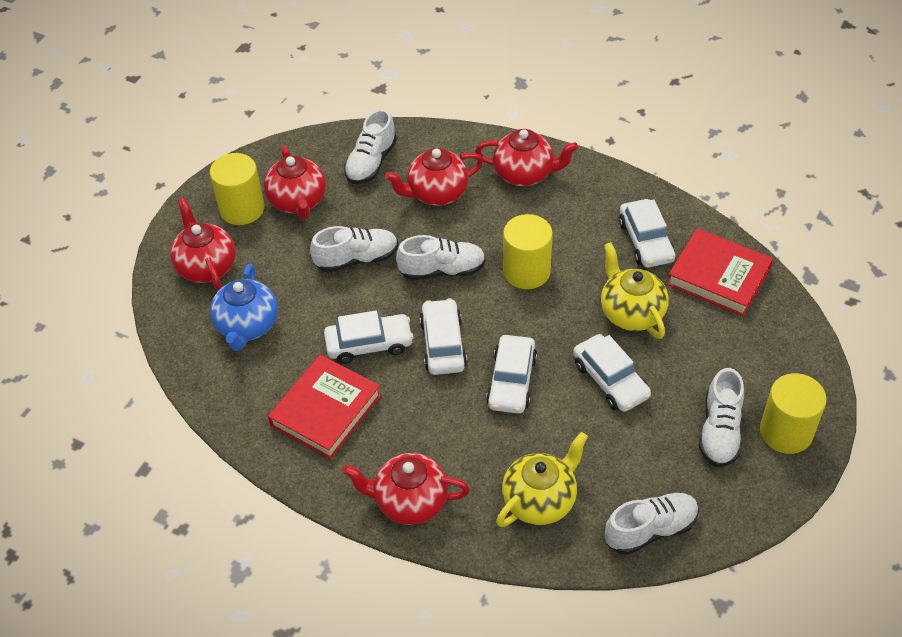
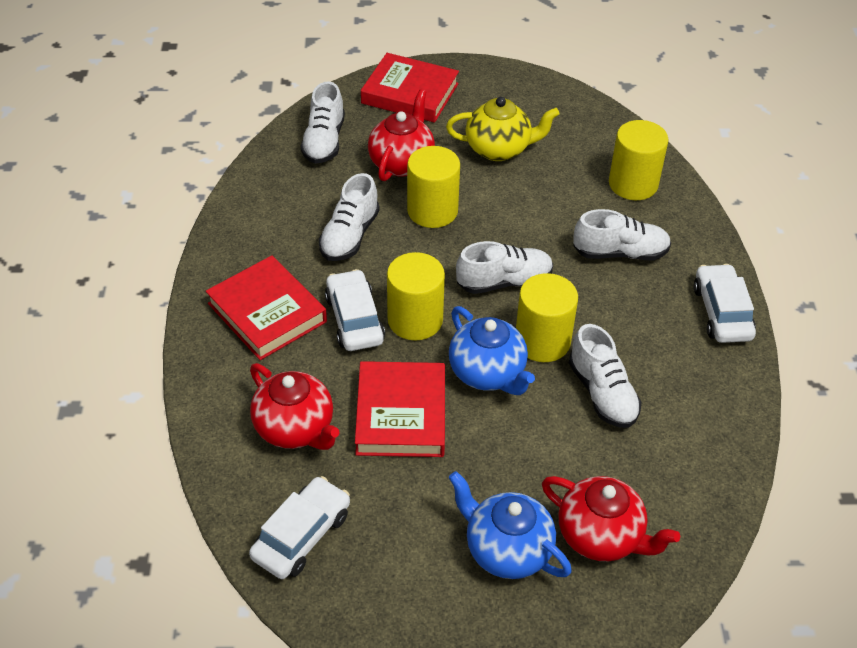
blue teapot: 1 -> 2
red book: 2 -> 3
red teapot: 5 -> 3
white car: 5 -> 3
yellow cylinder: 3 -> 4
yellow teapot: 2 -> 1

